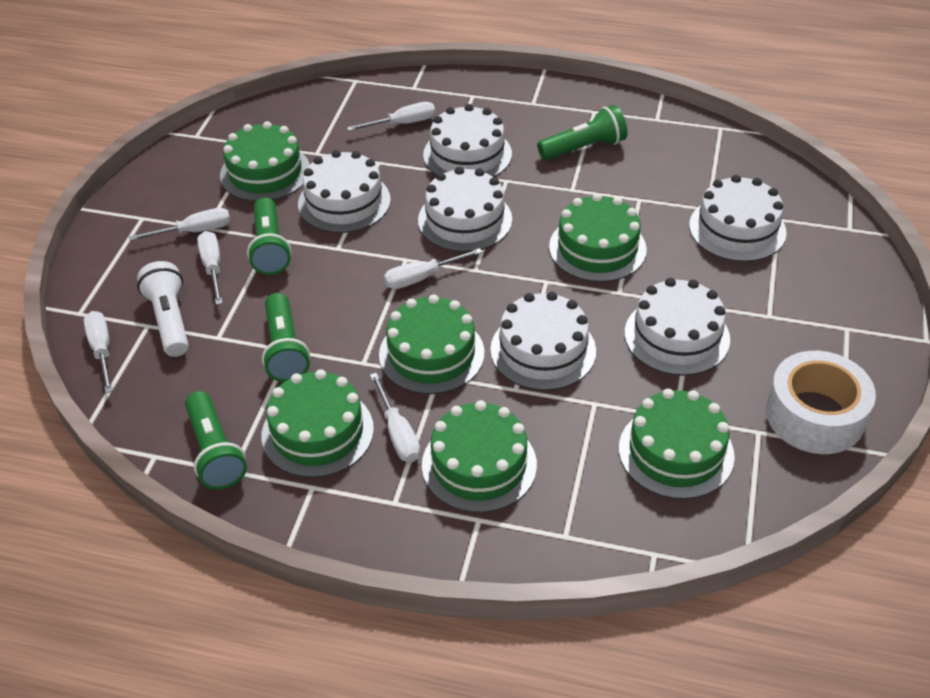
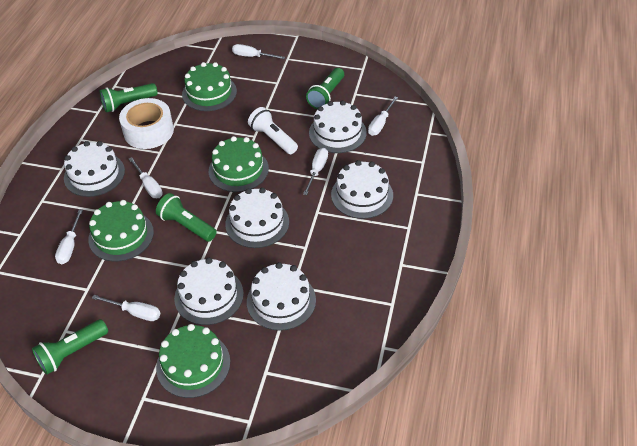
green cake: 6 -> 4

